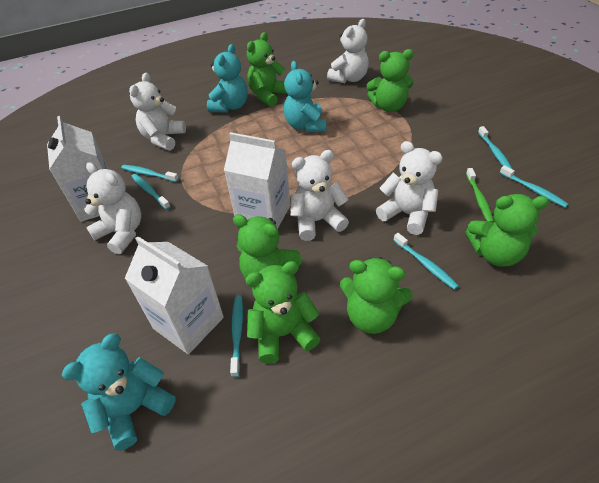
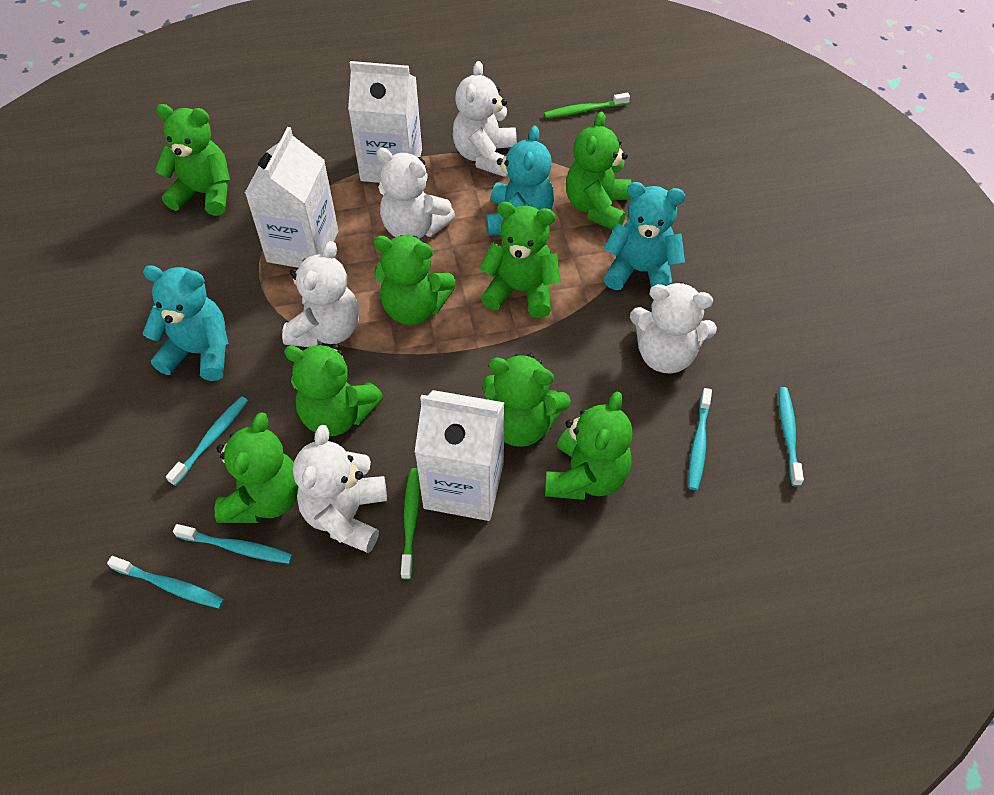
green teddy bear: 6 -> 8
green toothbrush: 1 -> 2
turquoise toothbrush: 6 -> 5

